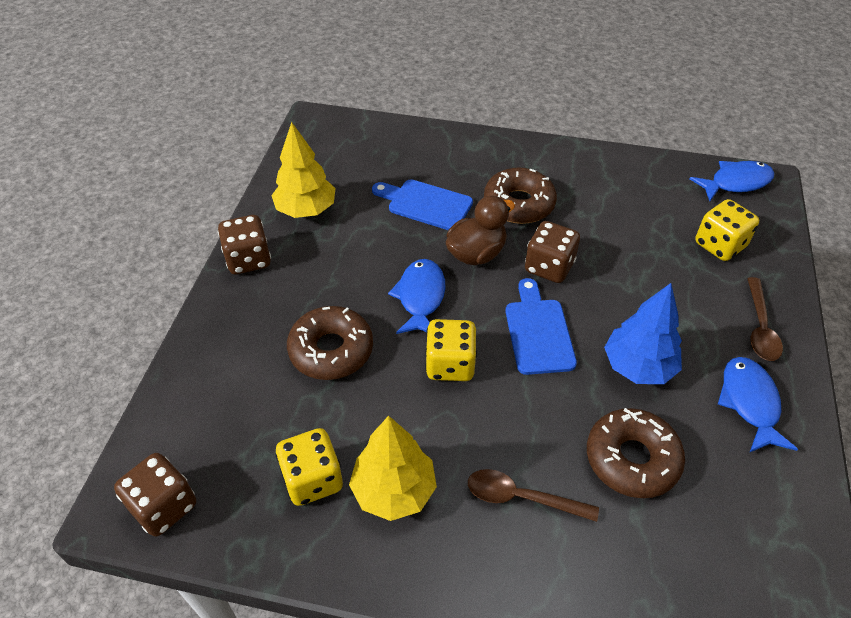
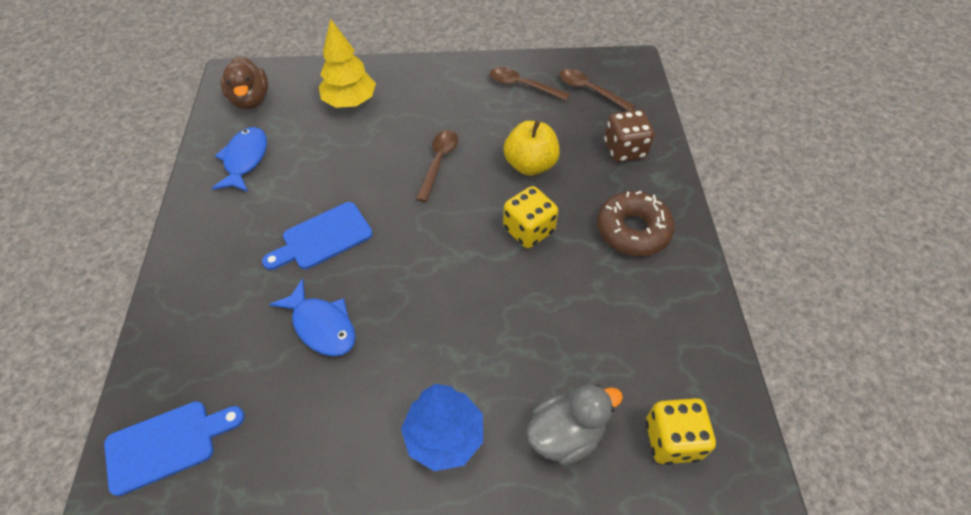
blue fish: 3 -> 2
brown dice: 3 -> 1
brown donut: 3 -> 1
brown spoon: 2 -> 3
grey duck: 0 -> 1
yellow apple: 0 -> 1
yellow dice: 3 -> 2
yellow tree: 2 -> 1

